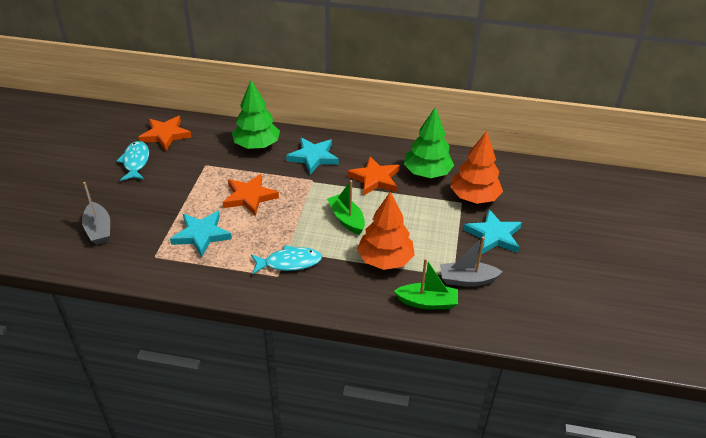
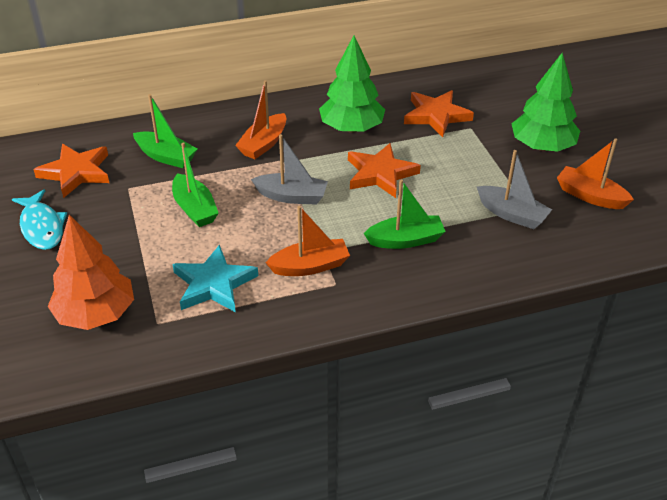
green boat: 2 -> 3
orange boat: 0 -> 3
orange tree: 2 -> 1
turquoise fish: 2 -> 1
turquoise star: 3 -> 1

